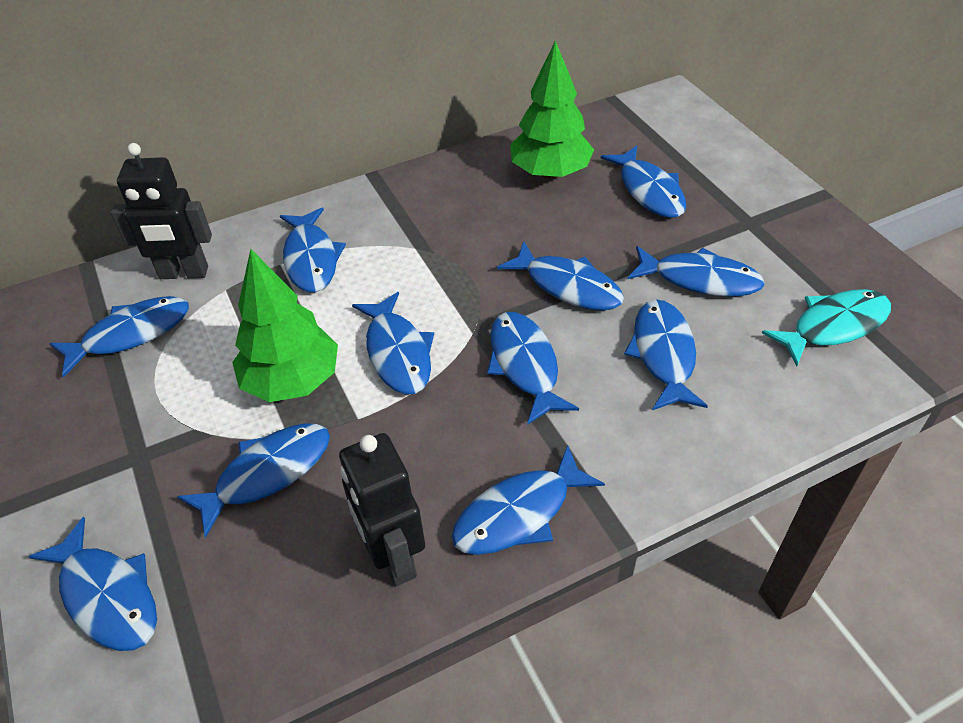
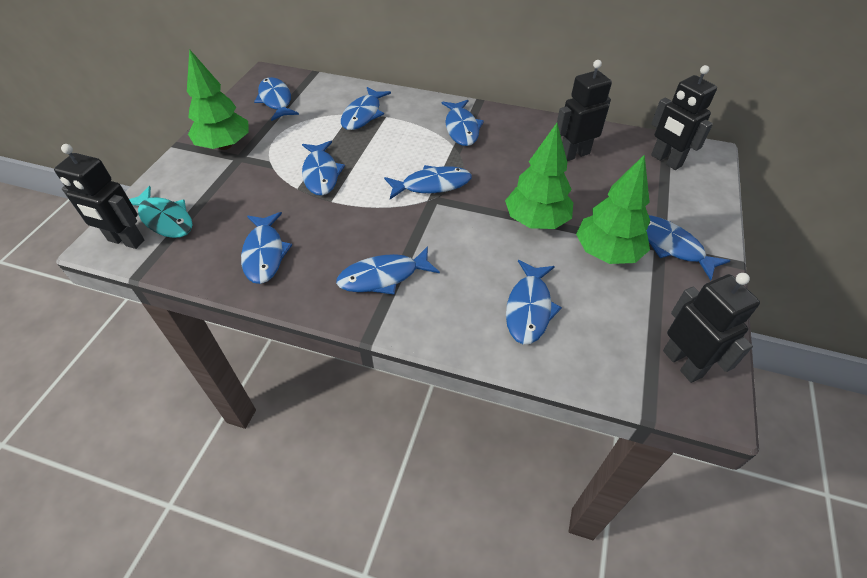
black robot: 2 -> 4
blue fish: 11 -> 9
green tree: 2 -> 3

